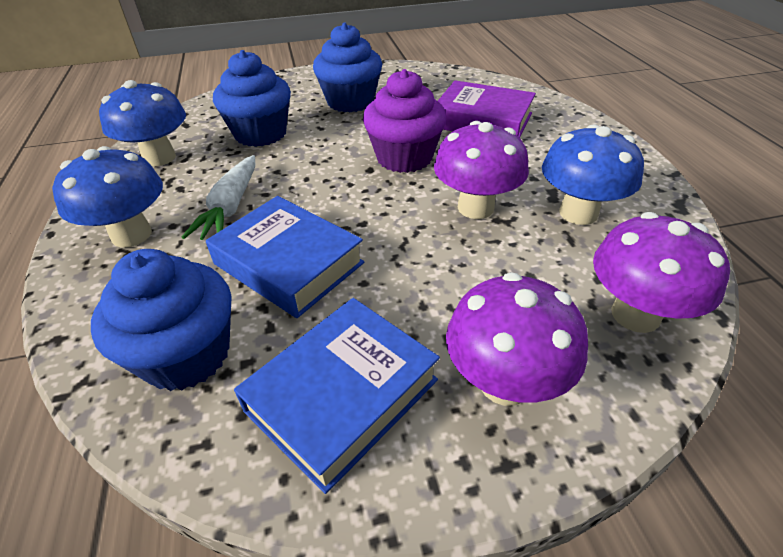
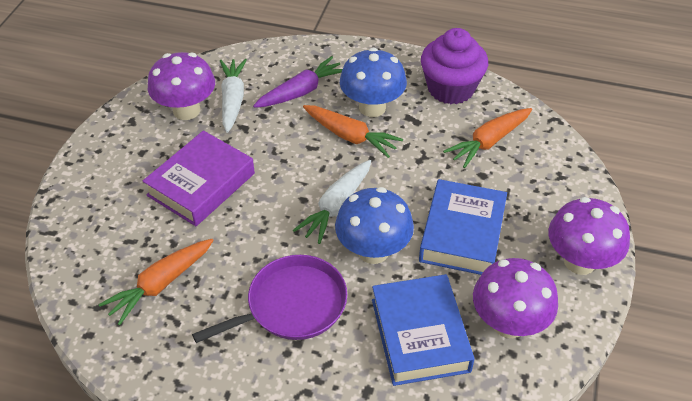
blue cupcake: 3 -> 0
blue mushroom: 3 -> 2
orange carrot: 0 -> 3
purple carrot: 0 -> 1
purple pan: 0 -> 1
white carrot: 1 -> 2

